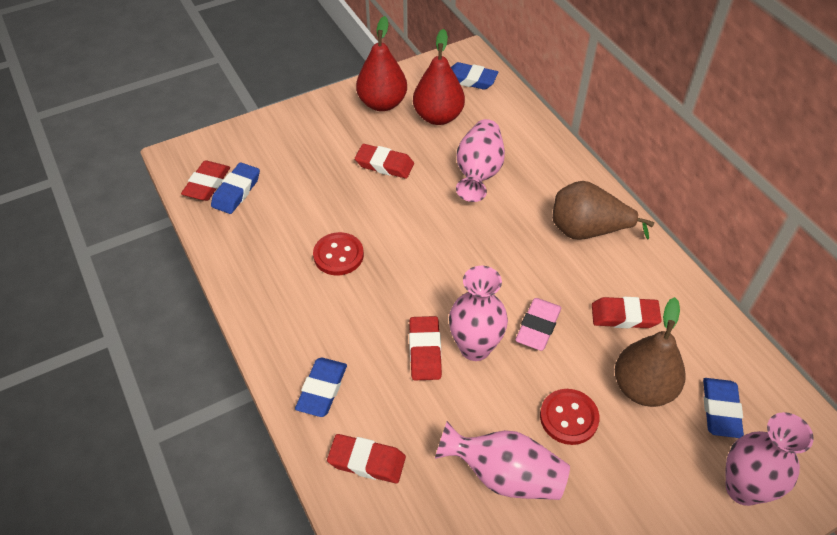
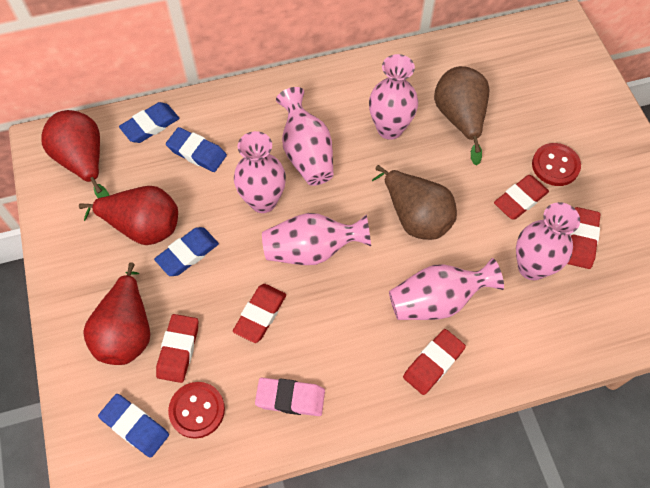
pink vase: 4 -> 6
red pear: 2 -> 3

